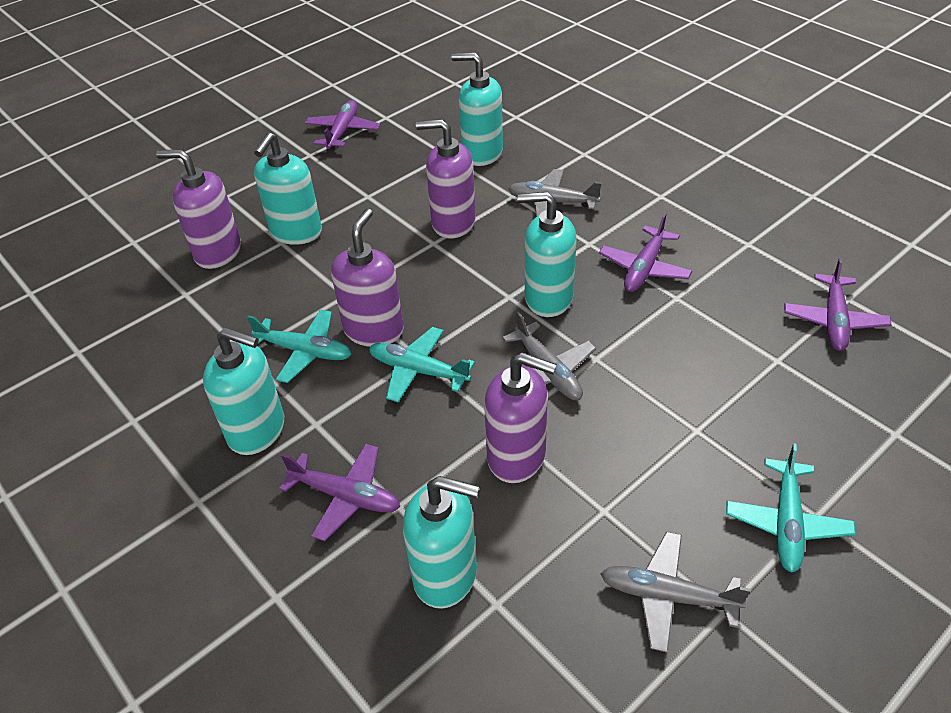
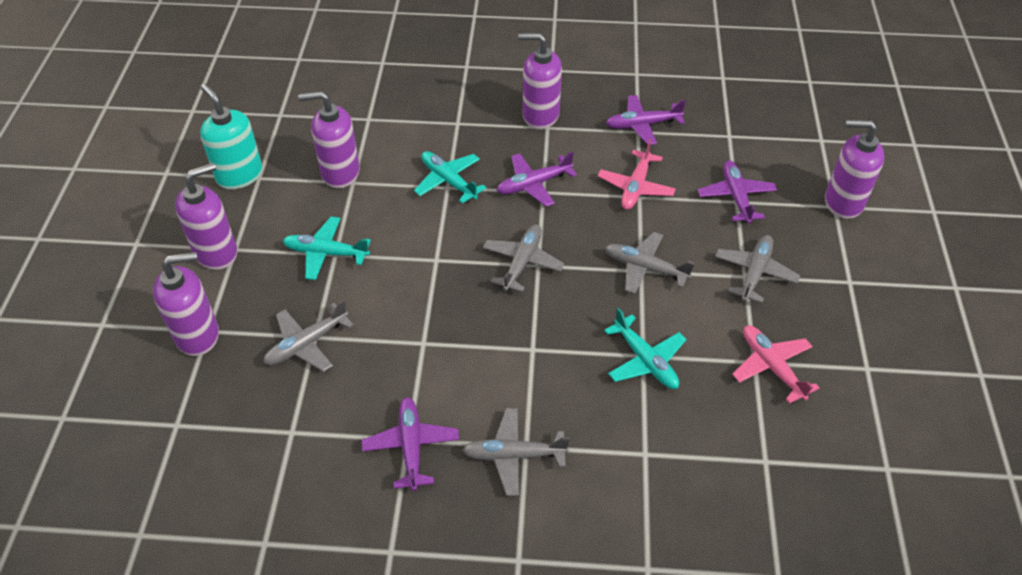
grey plane: 3 -> 5
pink plane: 0 -> 2
purple soap dispenser: 4 -> 5
turquoise soap dispenser: 5 -> 1

